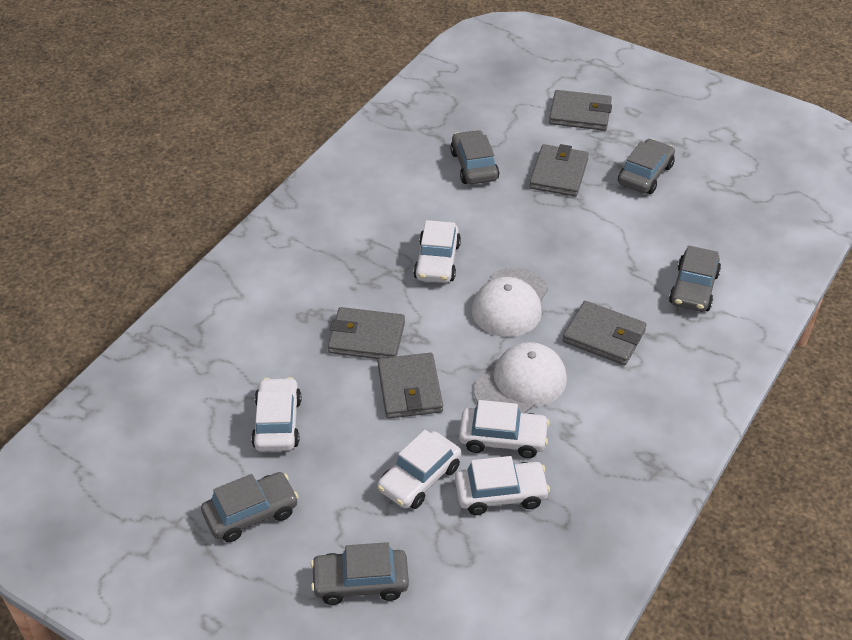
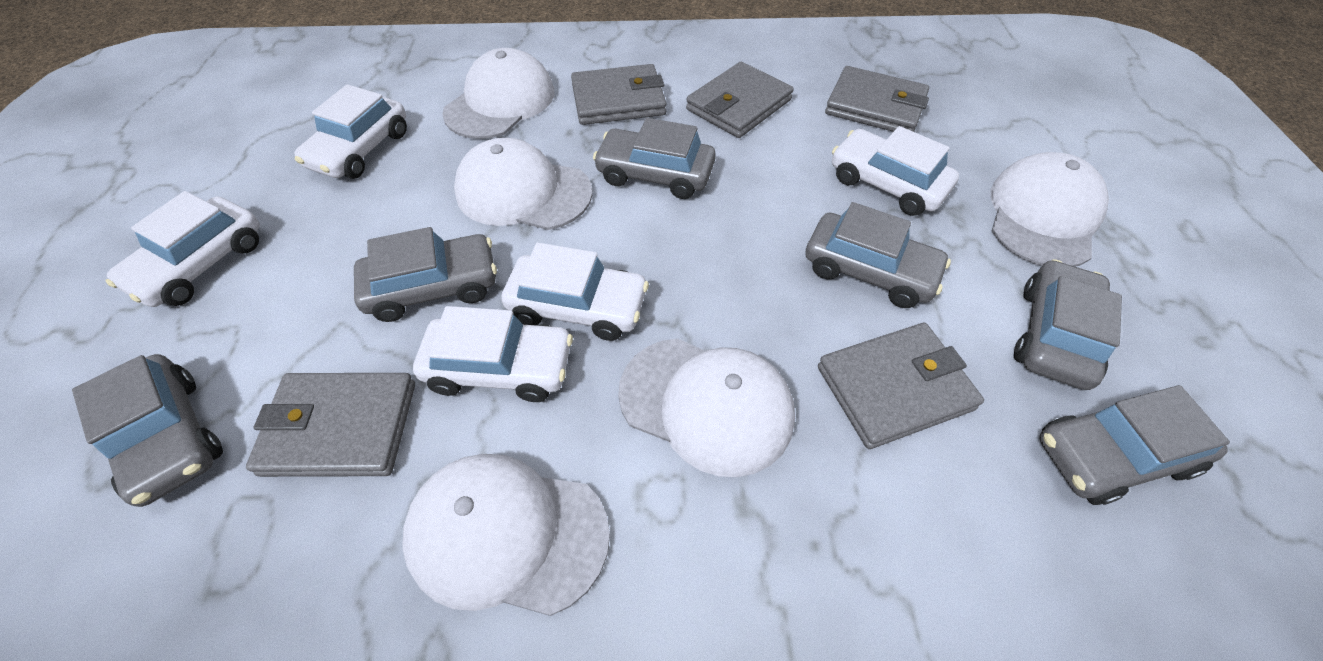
grey car: 5 -> 6
white cap: 2 -> 5

